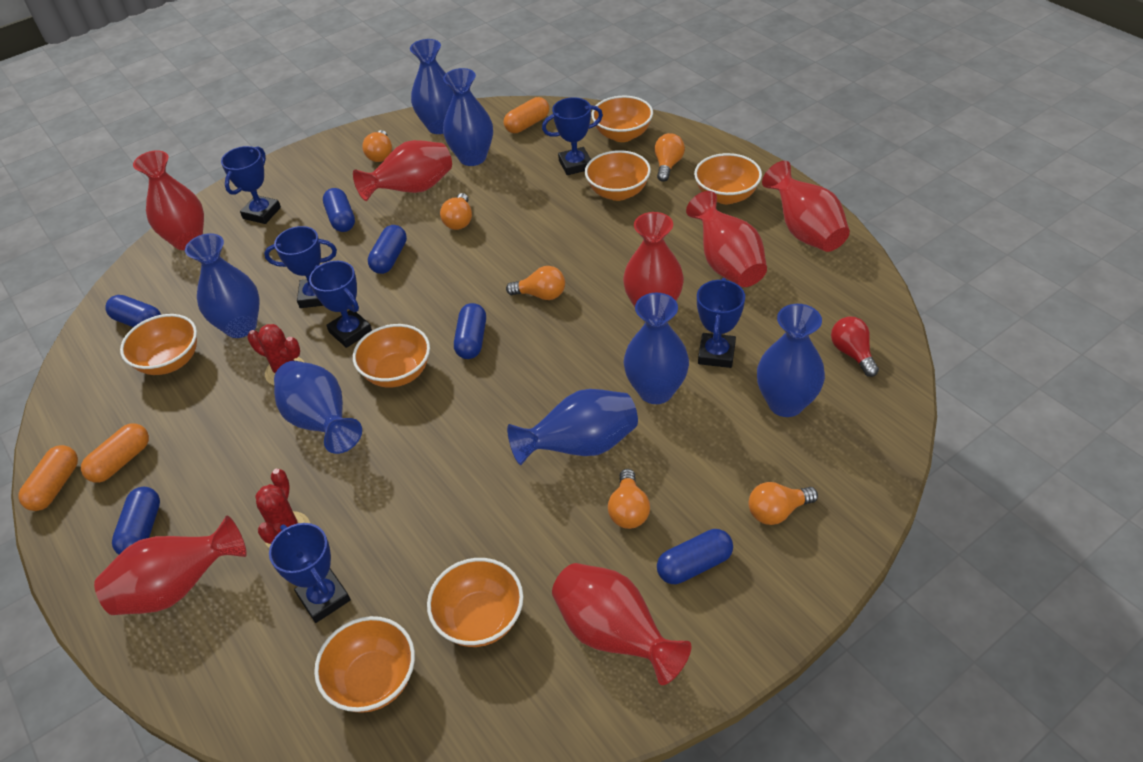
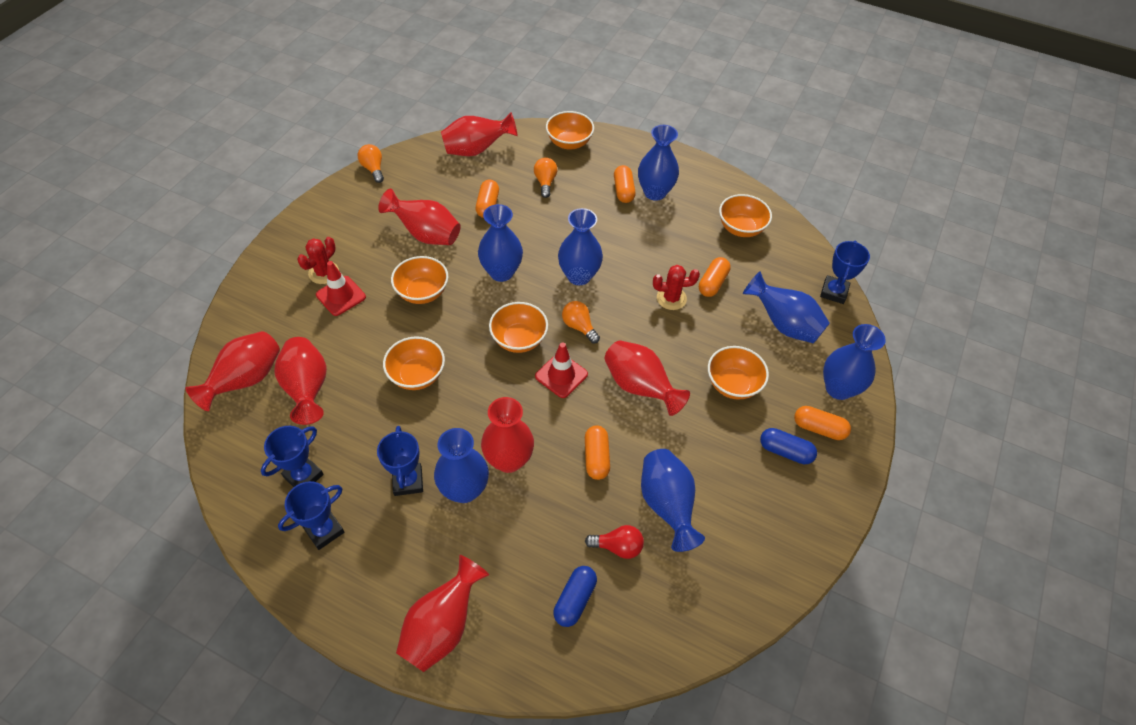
blue capsule: 6 -> 2
blue trophy: 6 -> 4
orange bowl: 7 -> 6
orange capsule: 3 -> 5
orange light bulb: 6 -> 3
red traffic cone: 0 -> 2

